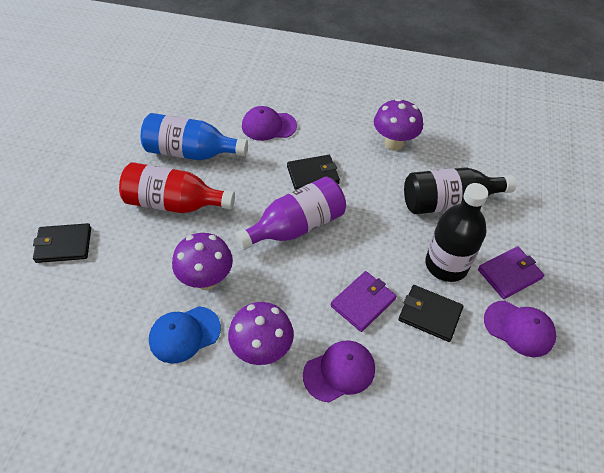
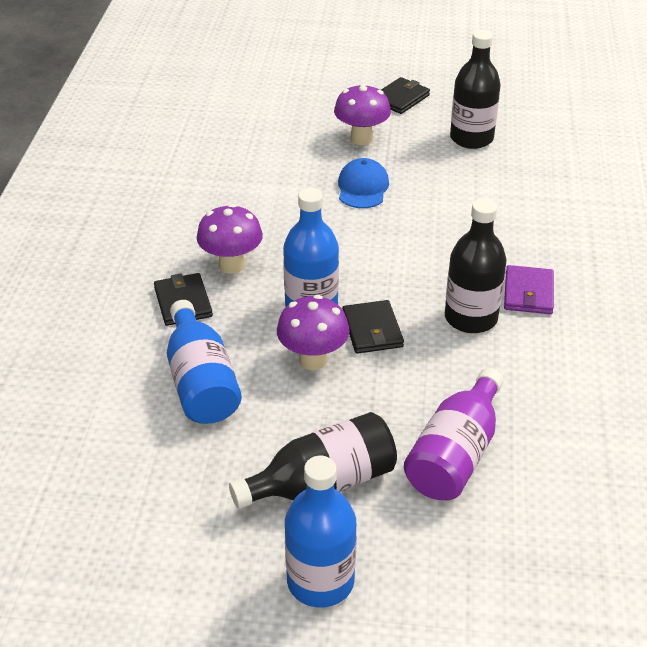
black bottle: 2 -> 3
blue bottle: 1 -> 3
purple cap: 3 -> 0
purple wallet: 2 -> 1
red bottle: 1 -> 0

